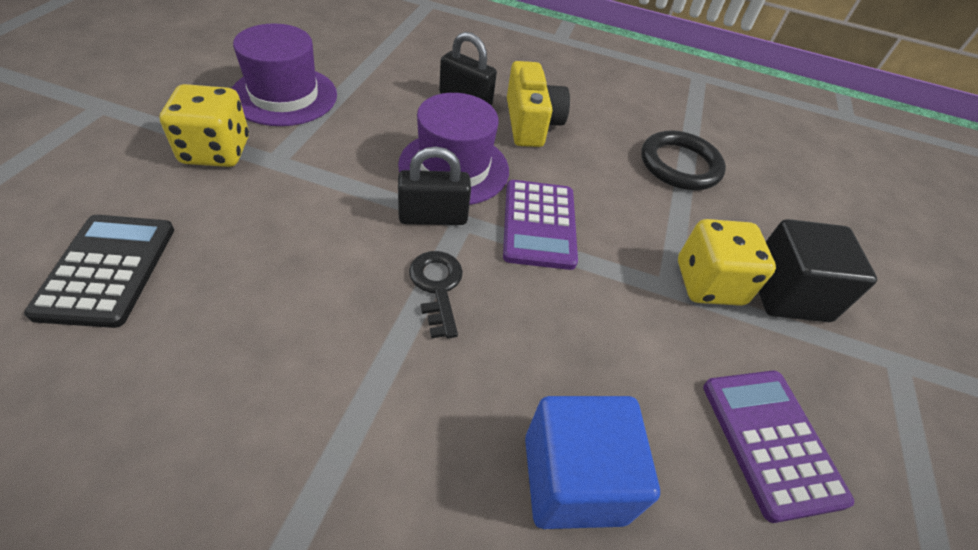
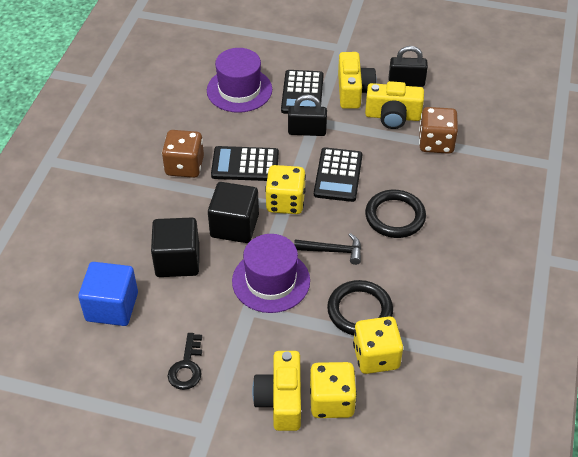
black calculator: 1 -> 3
black cube: 1 -> 2
black hammer: 0 -> 1
black ring: 1 -> 2
brown dice: 0 -> 2
purple calculator: 2 -> 0
yellow camera: 1 -> 3
yellow dice: 2 -> 3

